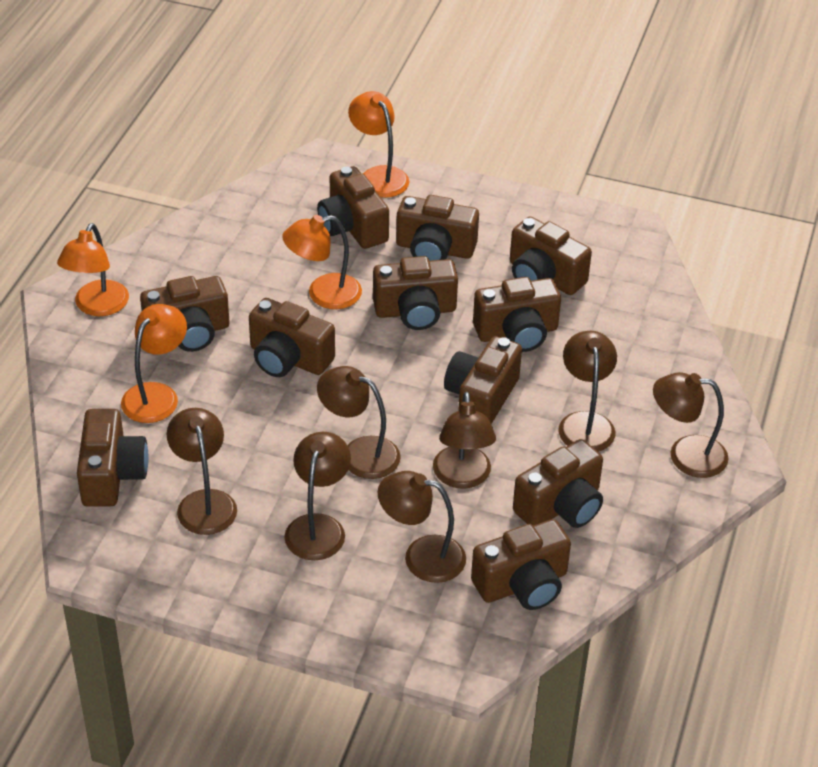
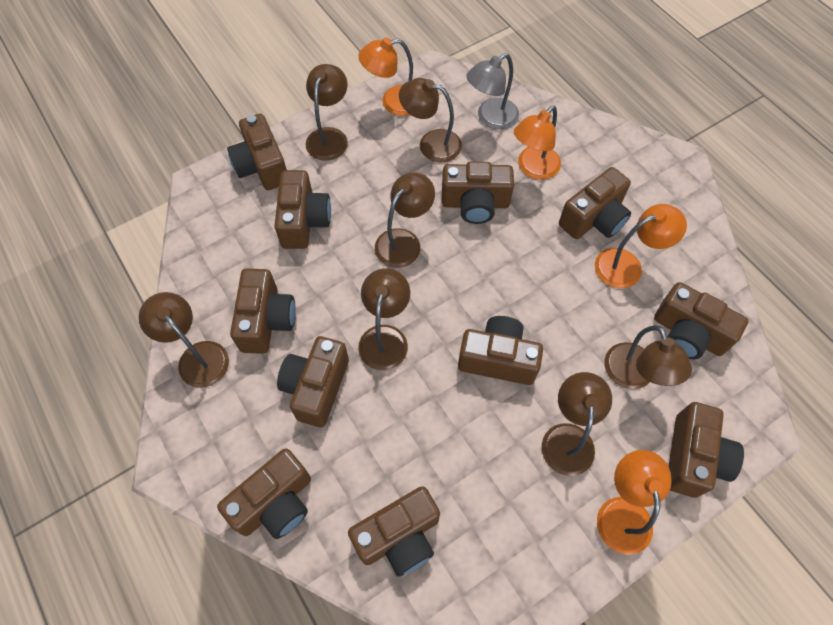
grey lamp: 0 -> 1

